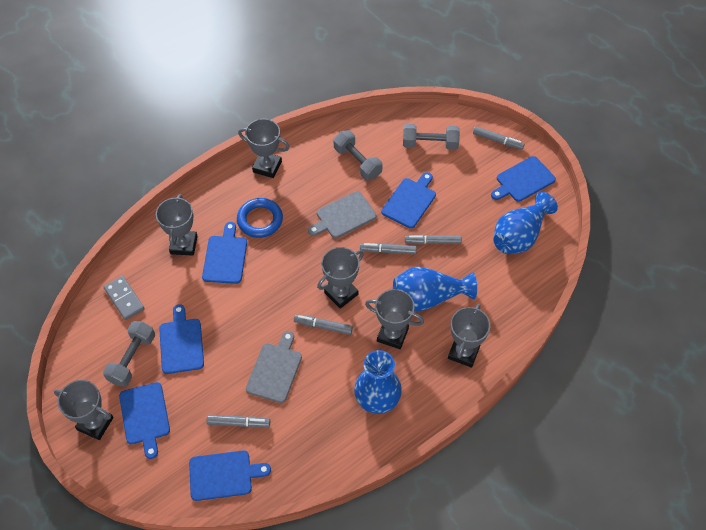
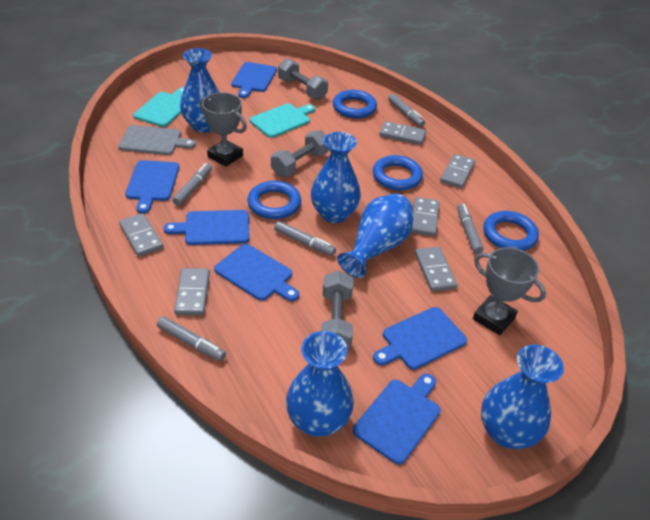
blue ring: 1 -> 4
blue vase: 3 -> 5
grey cutting board: 2 -> 1
grey domino: 1 -> 6
grey trophy: 6 -> 2
turquoise cutting board: 0 -> 2

